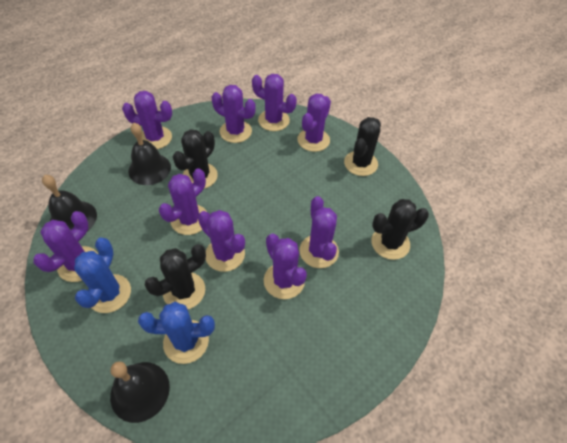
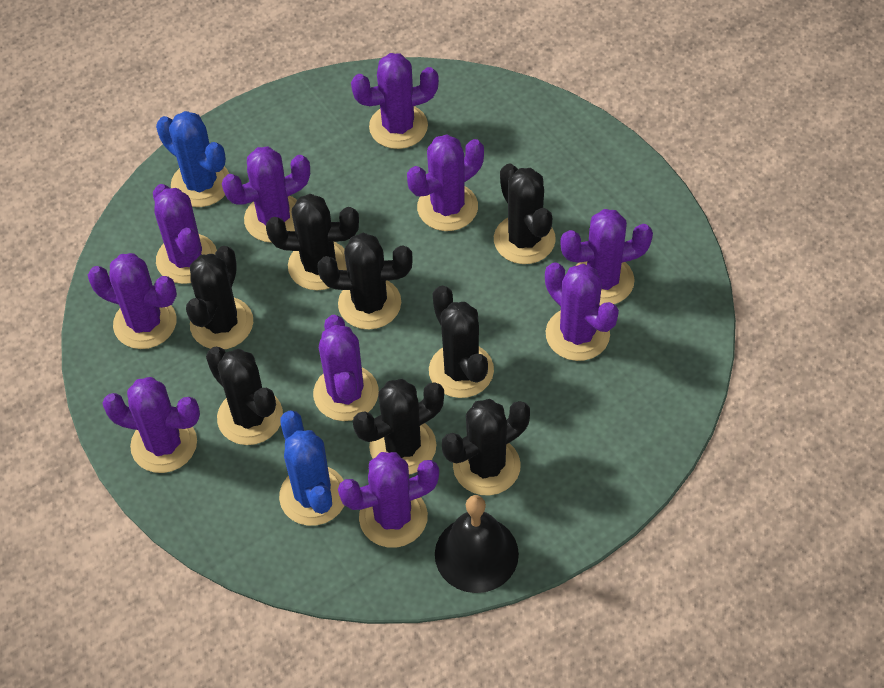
black bell: 3 -> 1
black cactus: 4 -> 8
purple cactus: 9 -> 10

